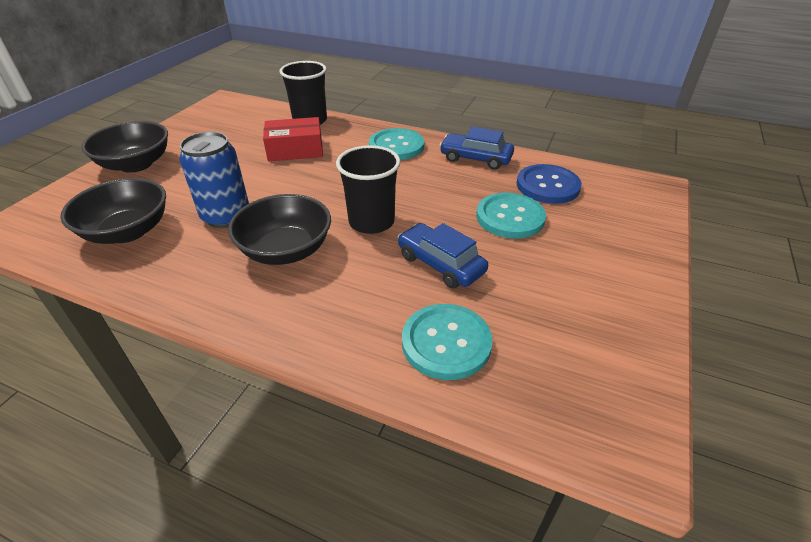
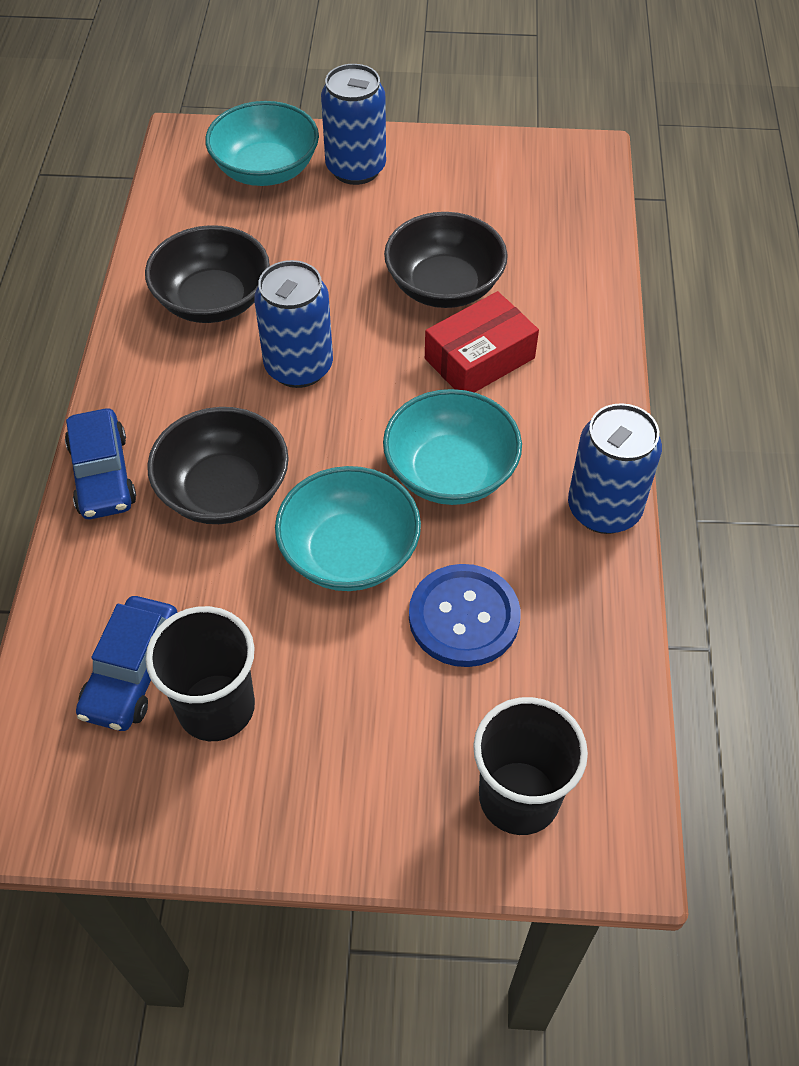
blue can: 1 -> 3
turquoise bowl: 0 -> 3
turquoise button: 3 -> 0

